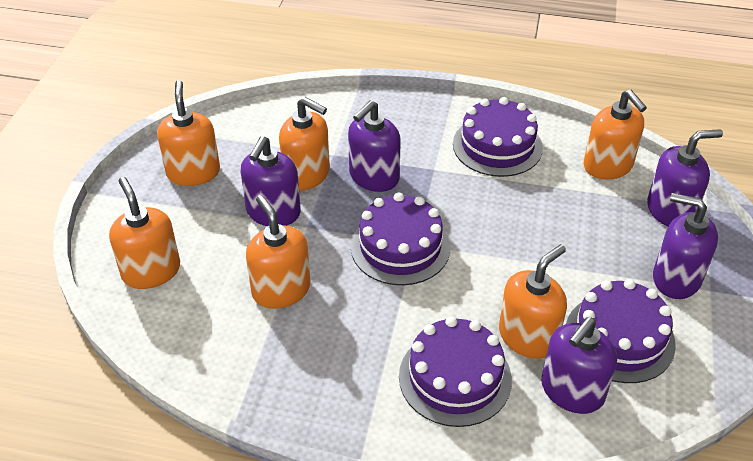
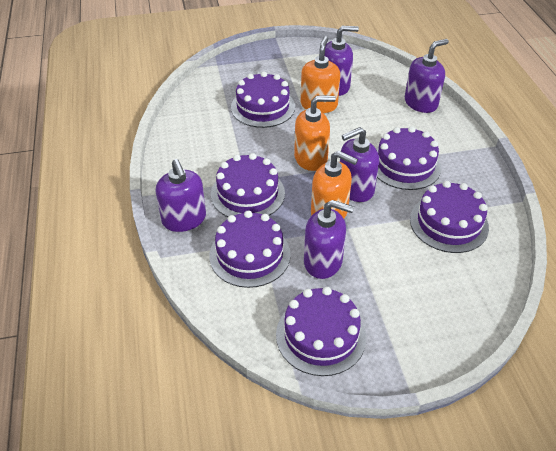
orange soap dispenser: 6 -> 3
purple cake: 4 -> 6

